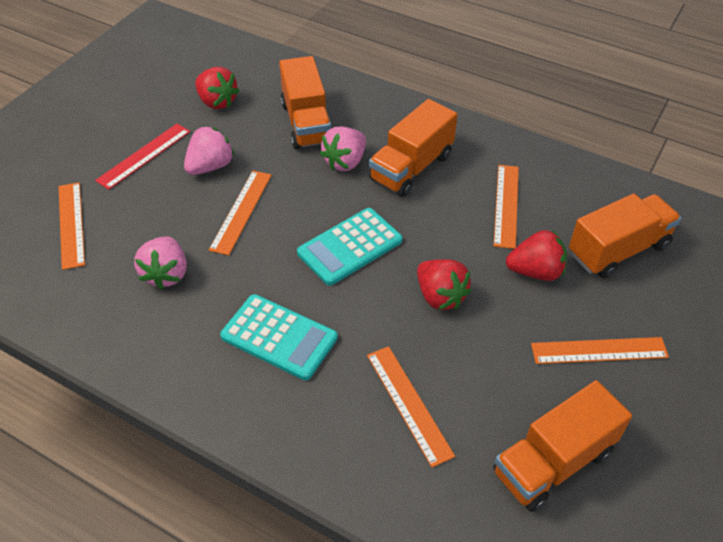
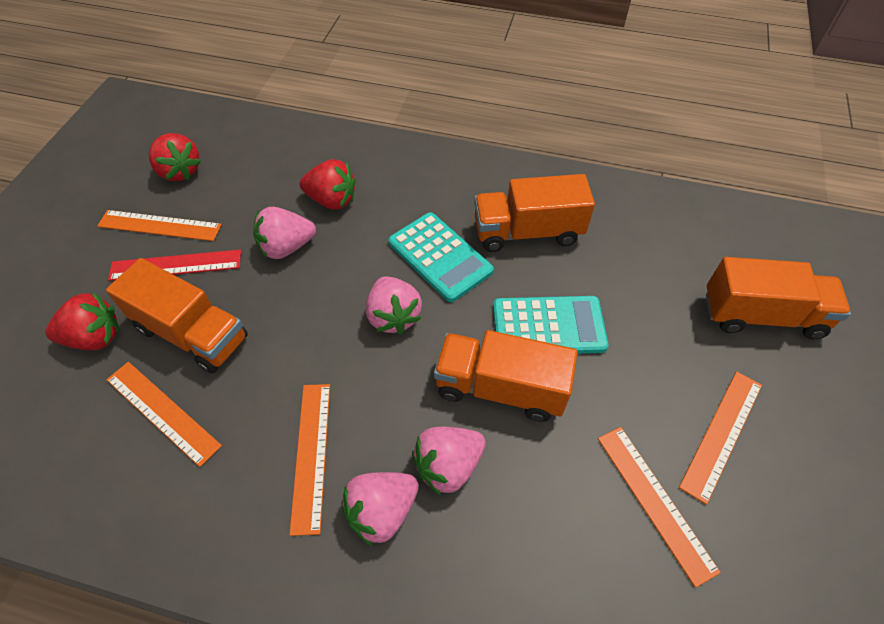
pink strawberry: 3 -> 4

